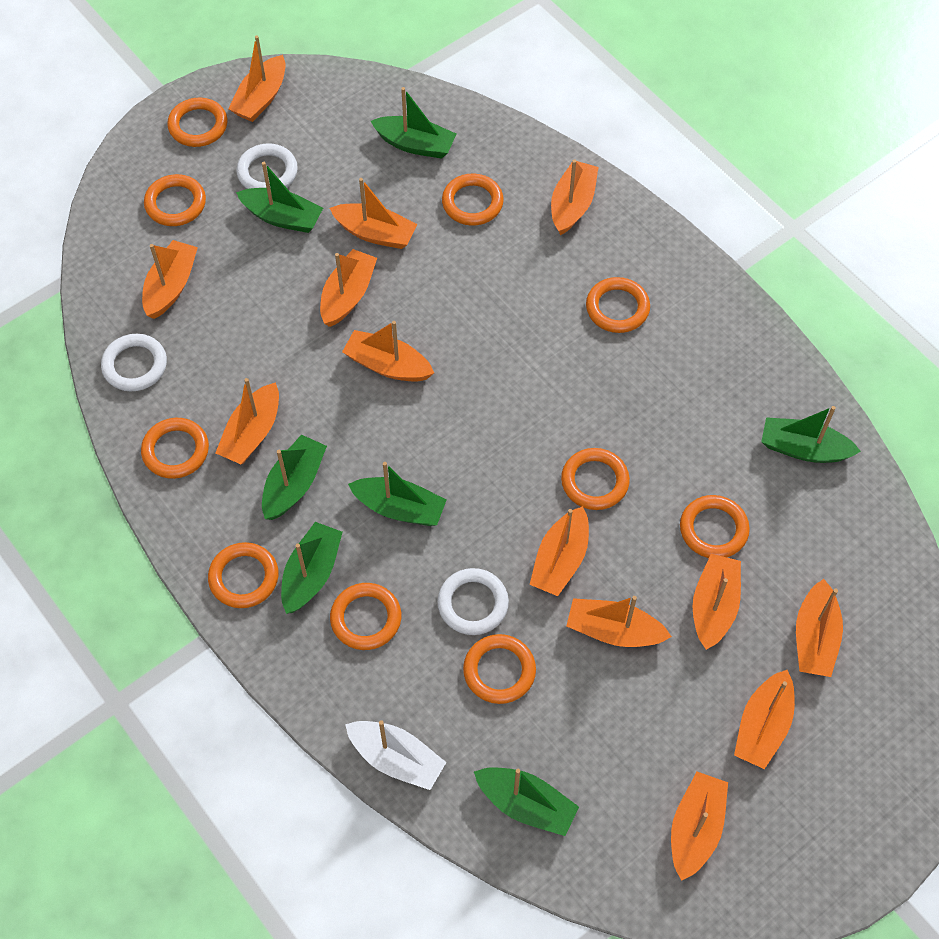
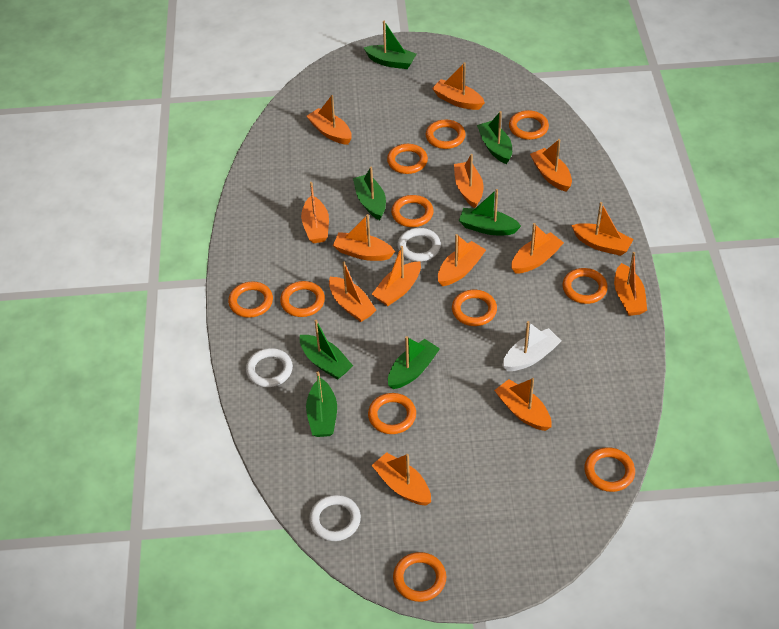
orange boat: 13 -> 14
orange ring: 10 -> 11

